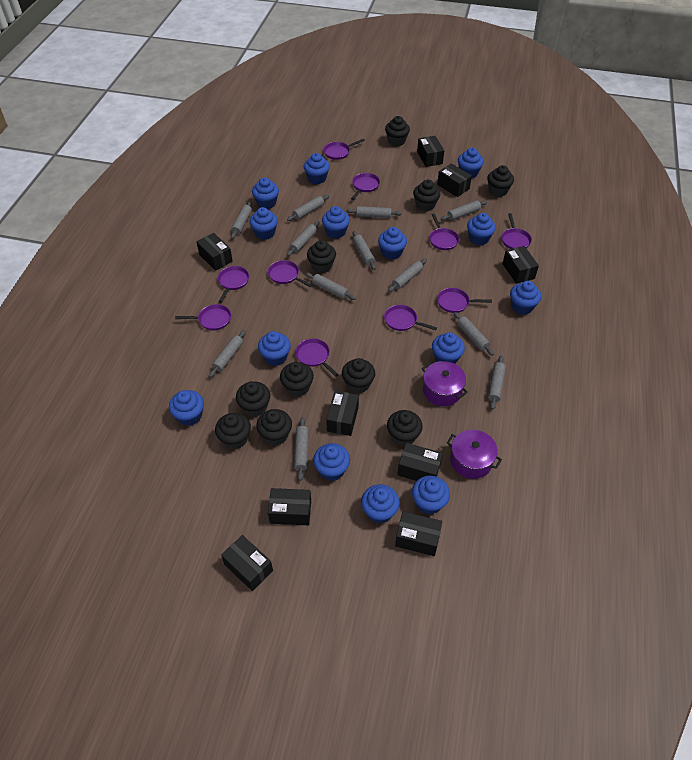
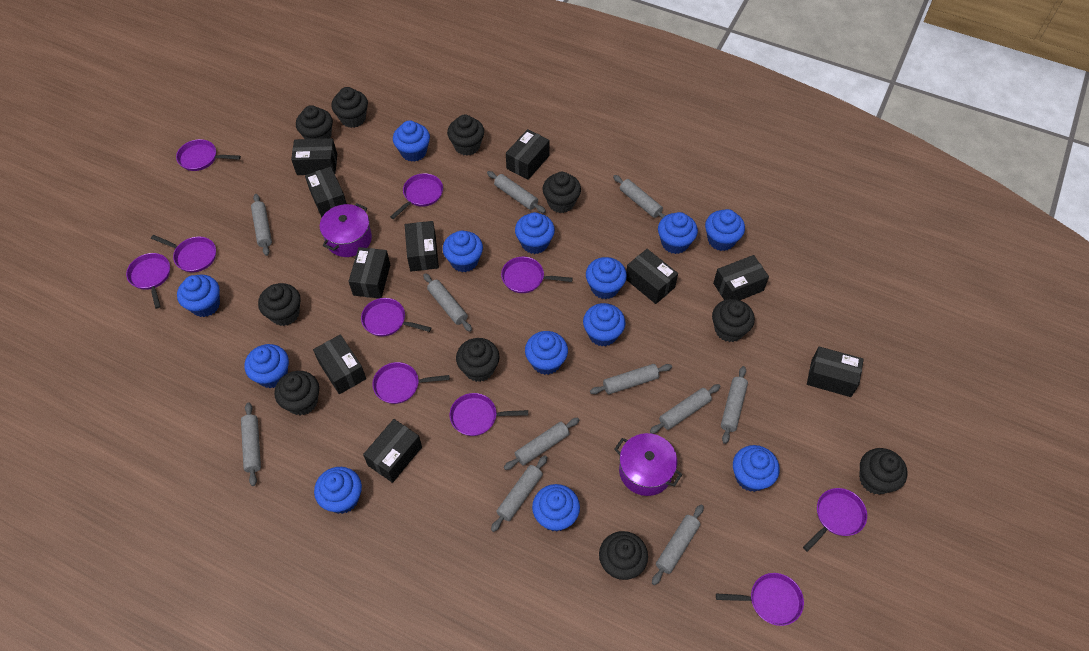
black box: 9 -> 10
blue cupcake: 14 -> 13
grey rolling pin: 12 -> 11

